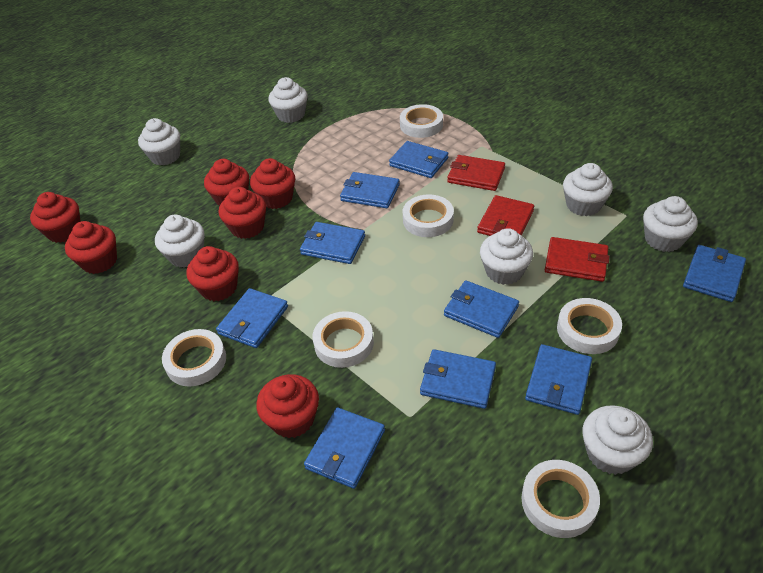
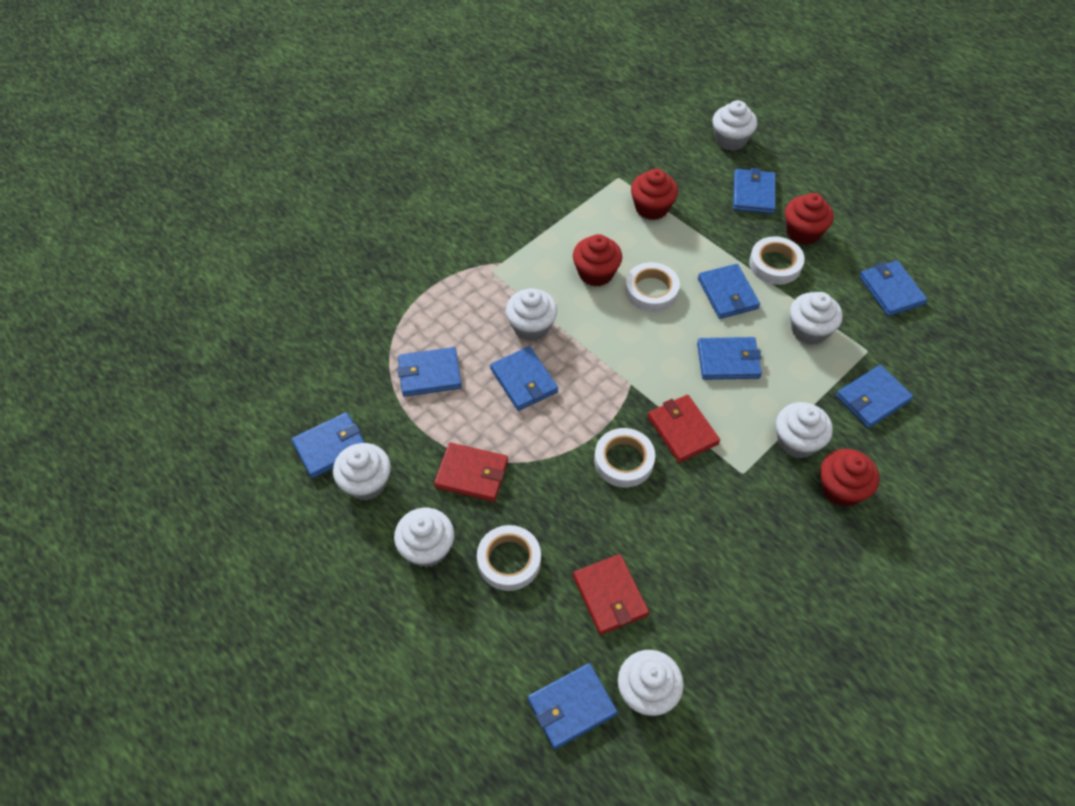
red cupcake: 7 -> 4
white tape: 6 -> 4

